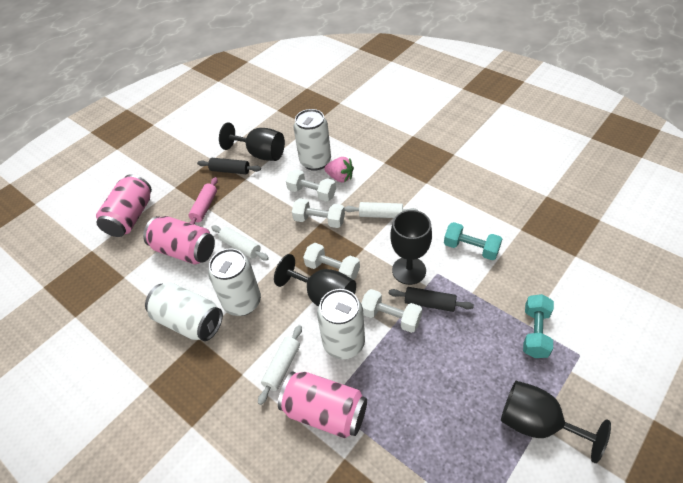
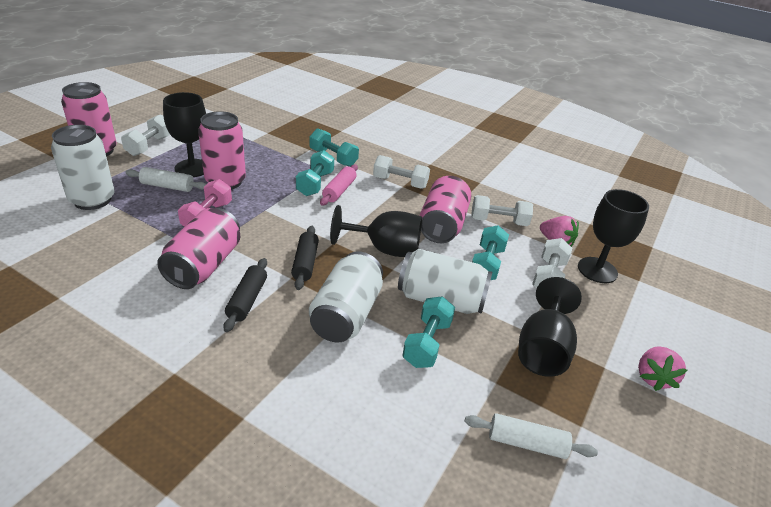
pink can: 3 -> 4
pink dumbbell: 0 -> 1
pink strawberry: 1 -> 2
turquoise dumbbell: 2 -> 4
white can: 4 -> 3
white rolling pin: 3 -> 2

